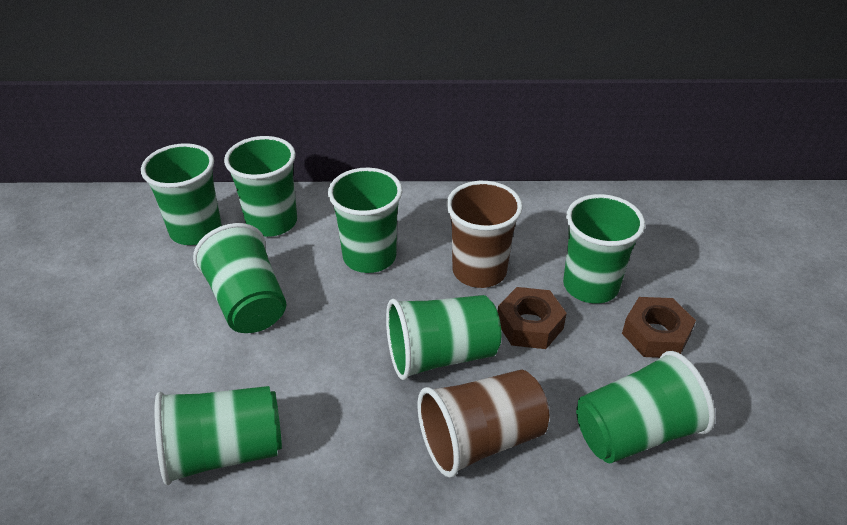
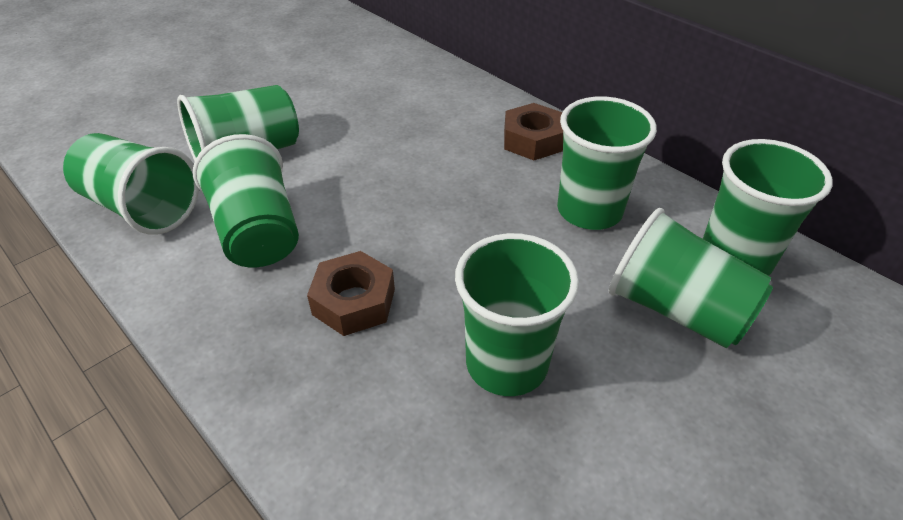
brown cup: 2 -> 0
green cup: 8 -> 7

